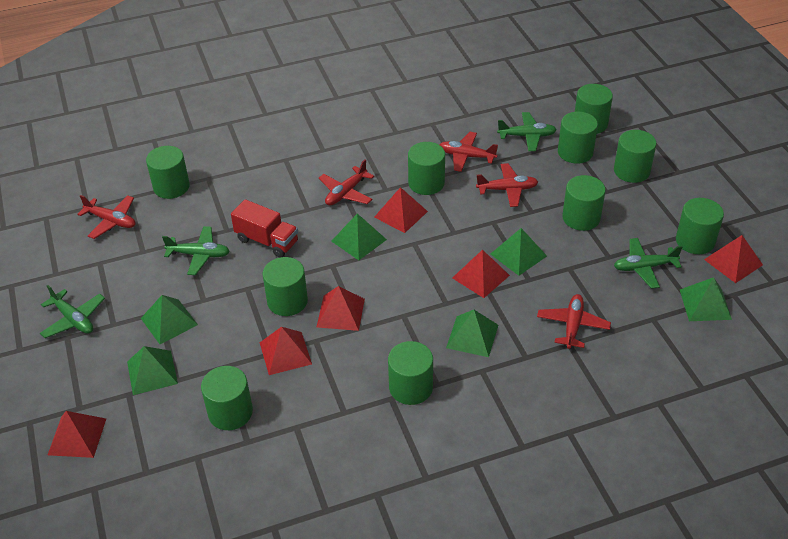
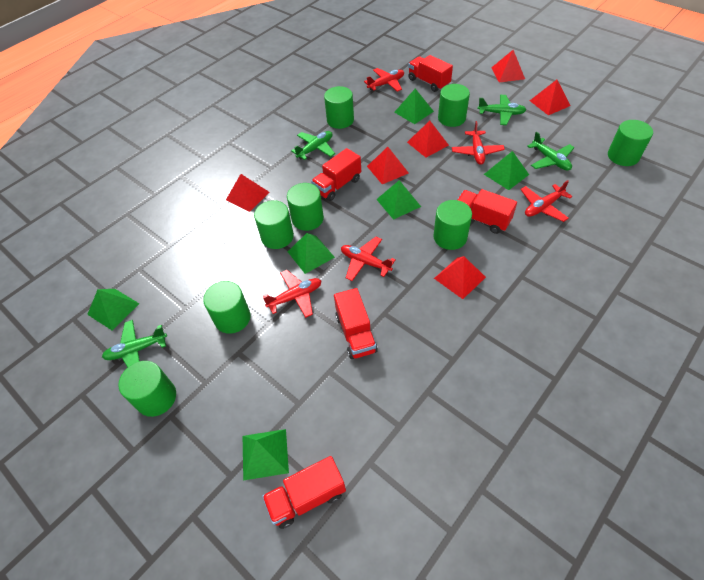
green cylinder: 10 -> 8
red truck: 1 -> 5

